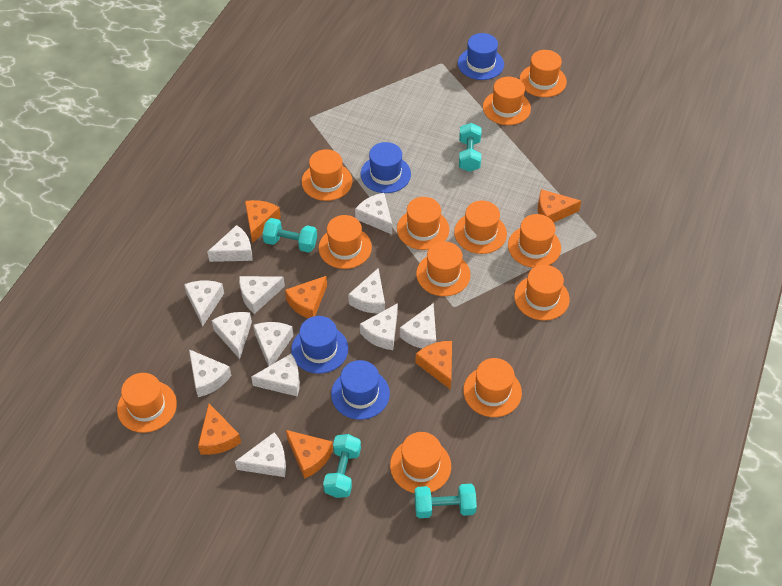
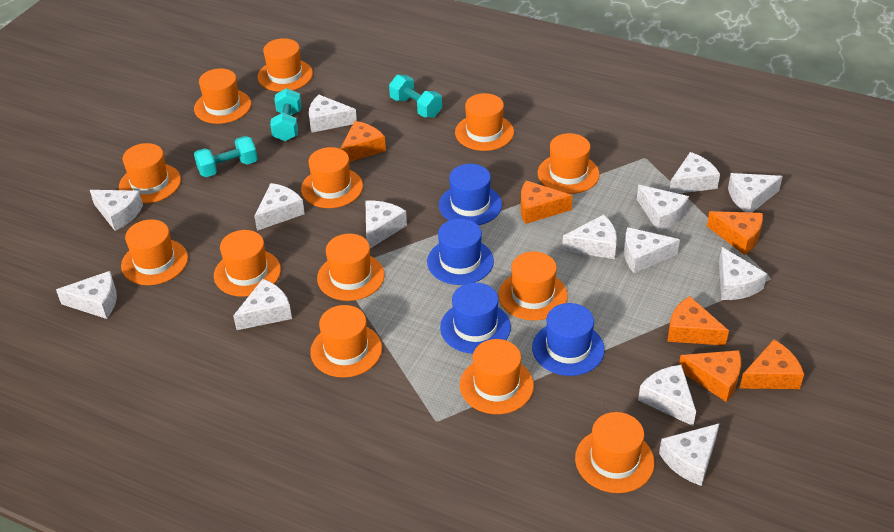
orange hat: 12 -> 13
turquoise dumbbell: 4 -> 3
white cheese: 12 -> 14

